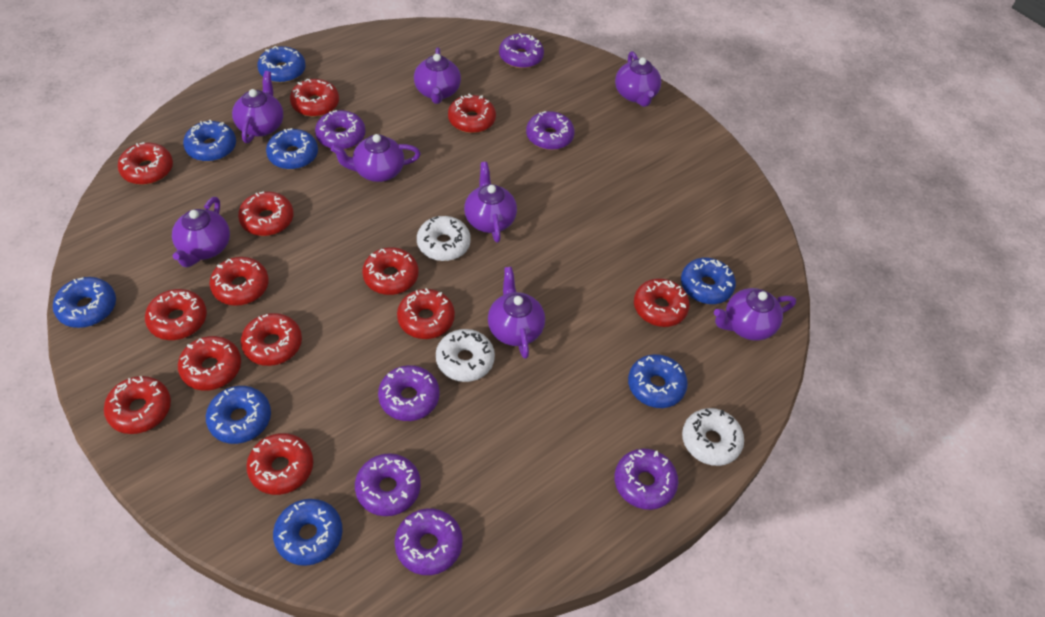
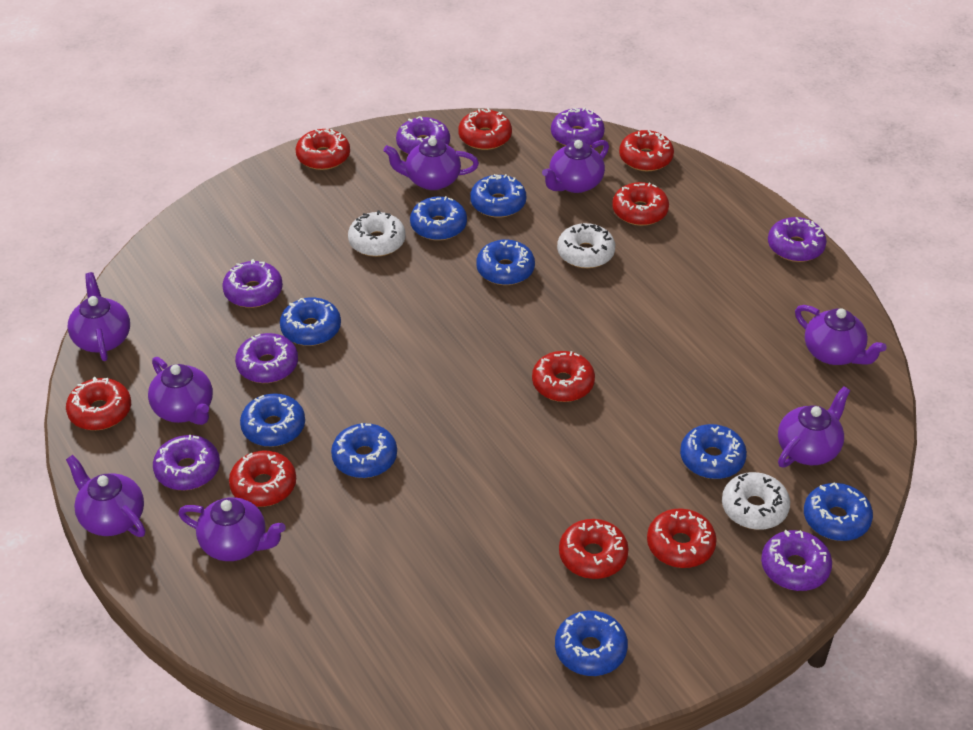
blue donut: 8 -> 9
red donut: 13 -> 9

